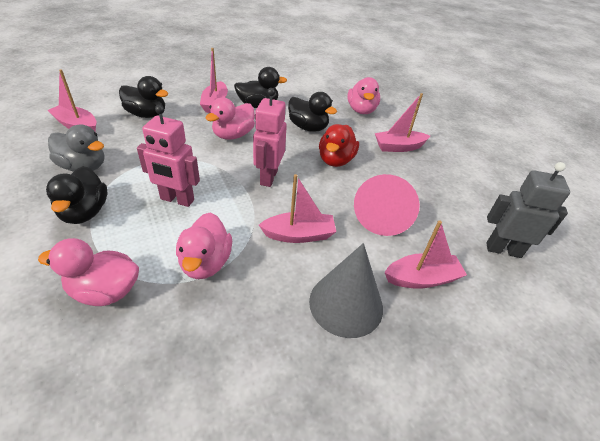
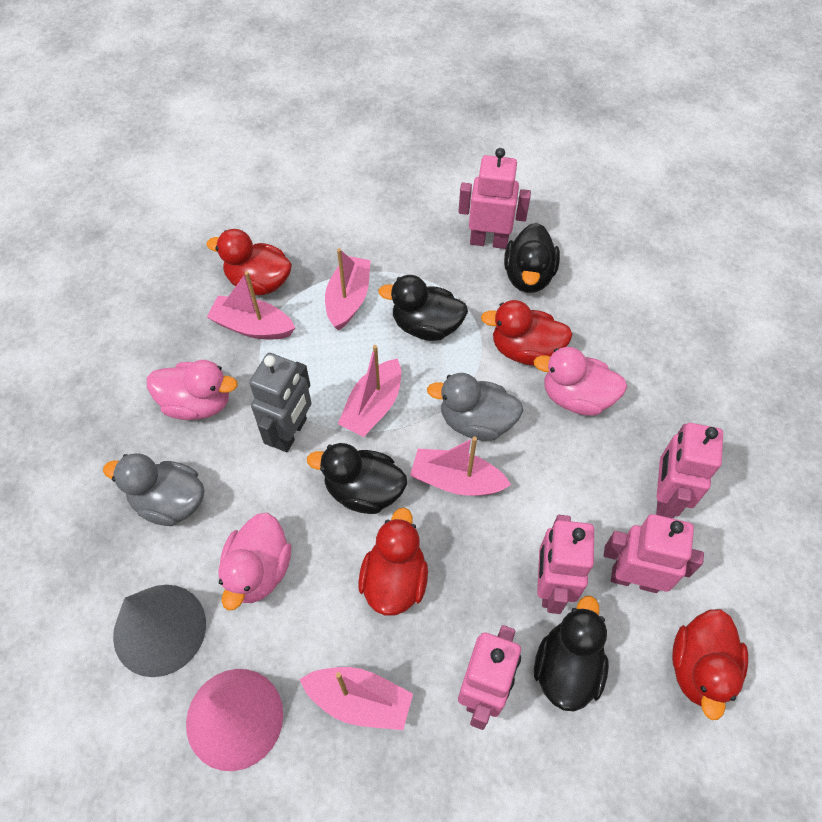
grey duck: 1 -> 2
pink duck: 4 -> 3
pink robot: 2 -> 5
red duck: 1 -> 4

